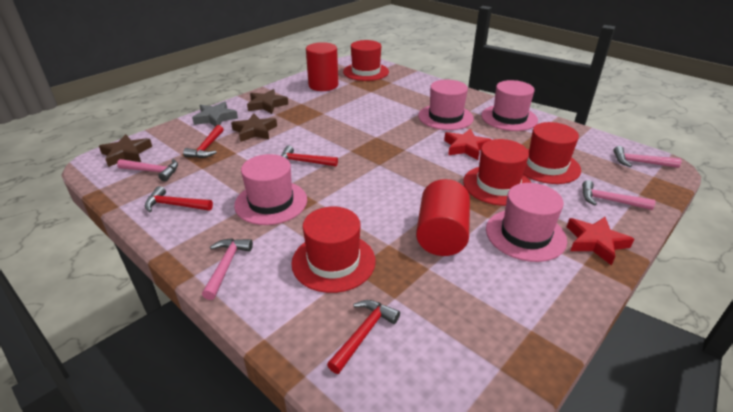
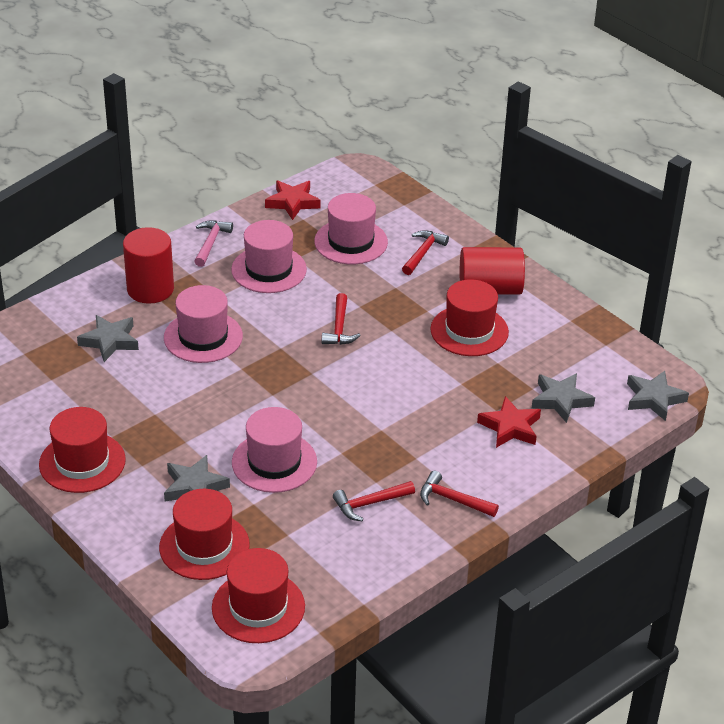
brown star: 3 -> 0
grey star: 1 -> 4
pink hammer: 4 -> 1

